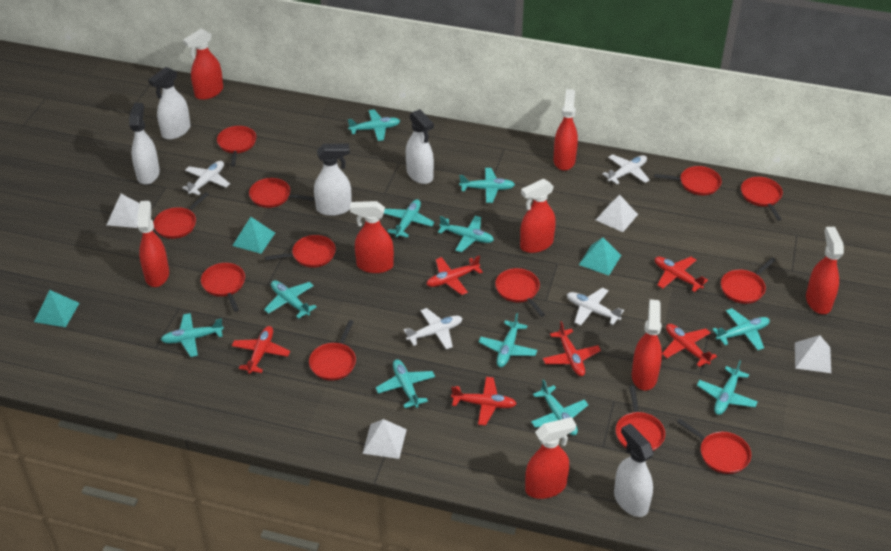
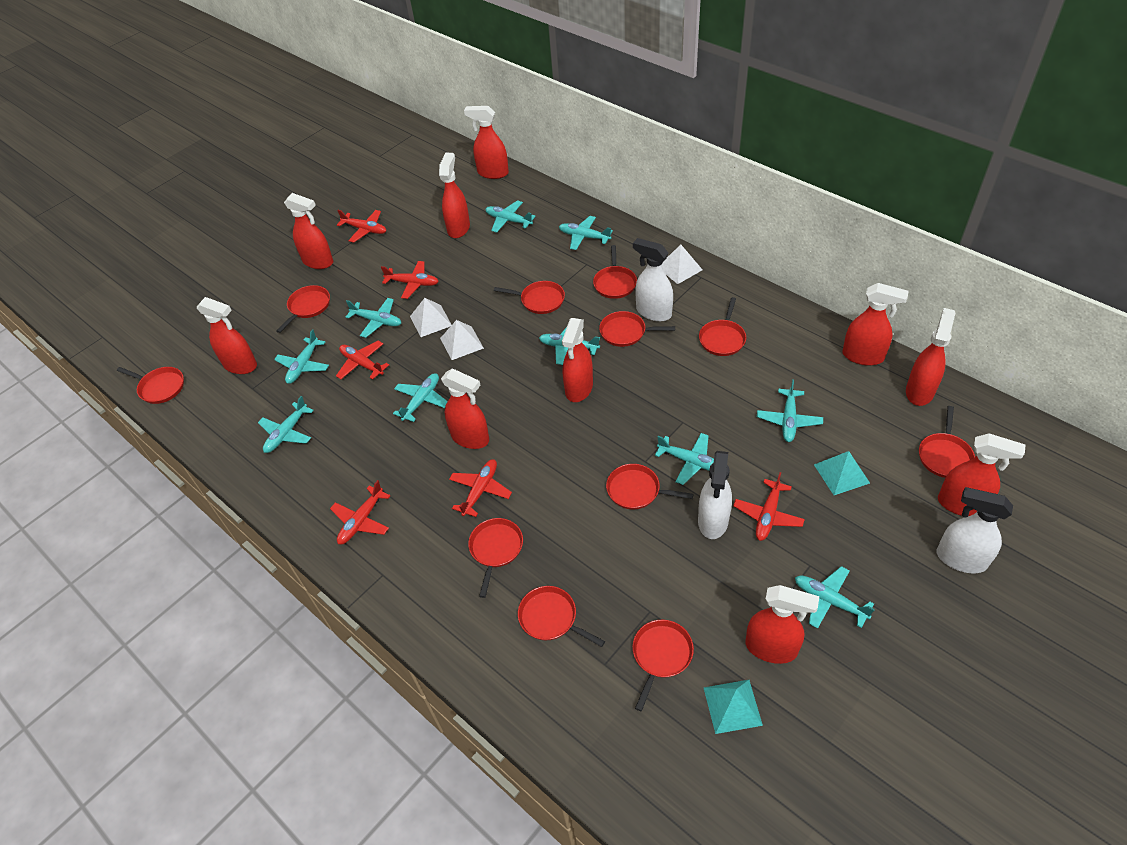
red pan: 12 -> 11
red spray bottle: 8 -> 10
turquoise plane: 11 -> 10
turquoise pyramid: 3 -> 2
white plane: 4 -> 0
white pyramid: 4 -> 3
white spray bottle: 5 -> 3

